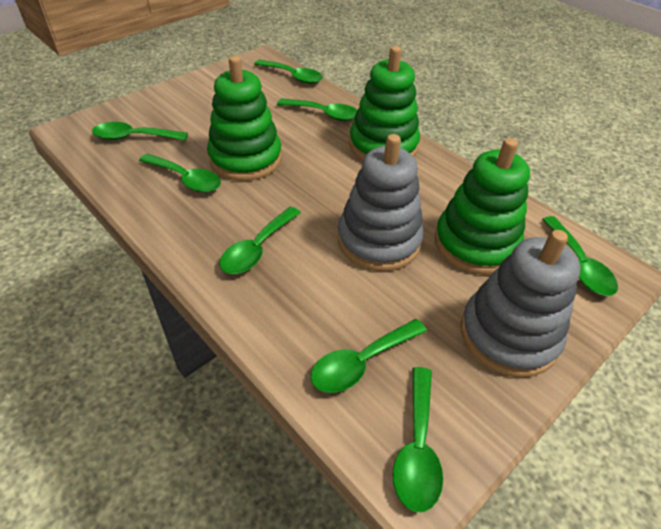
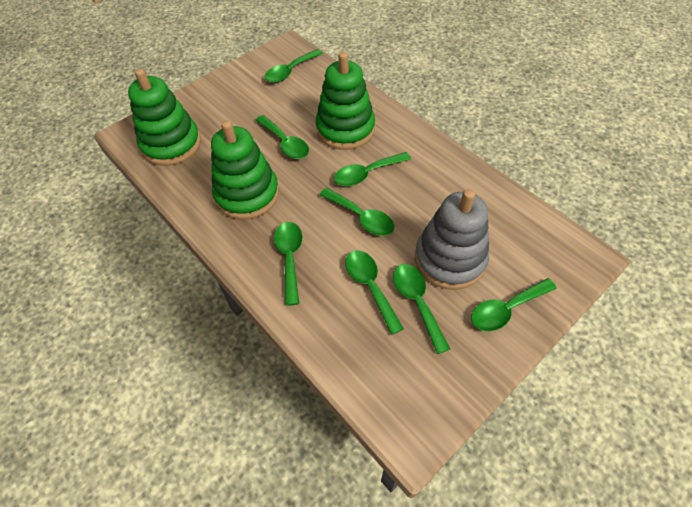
grey stacking toy: 2 -> 1

